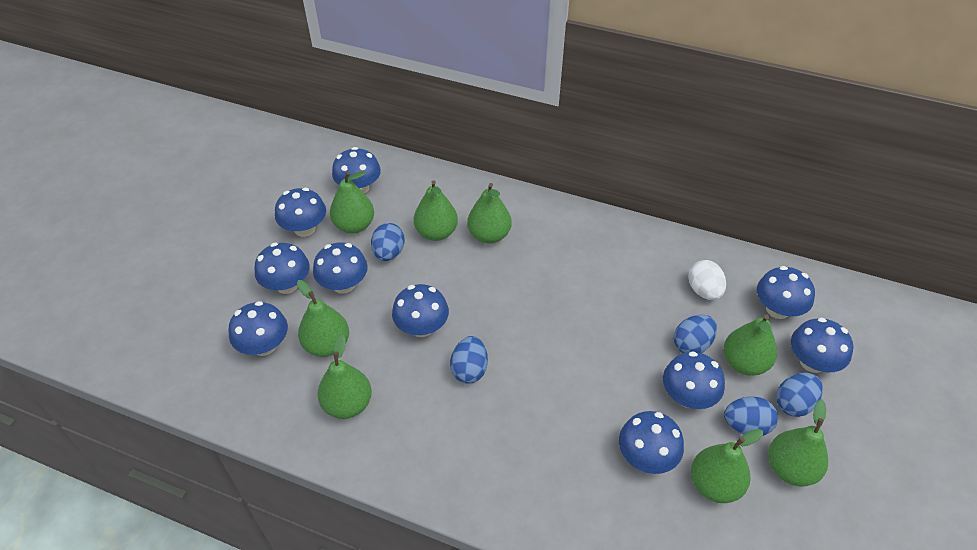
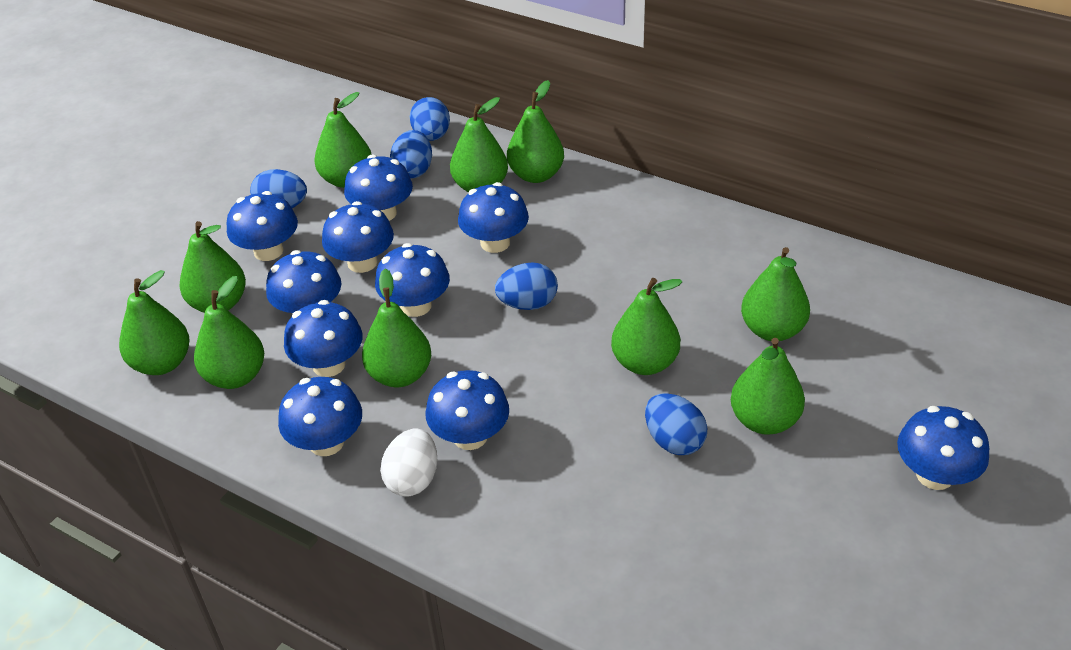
green pear: 8 -> 10

